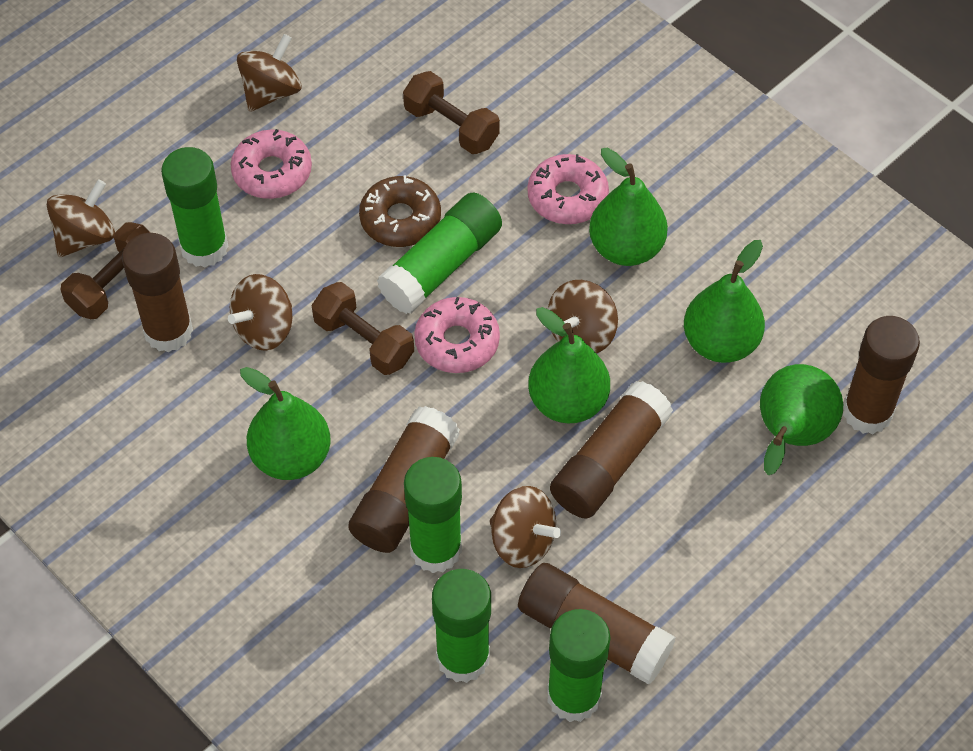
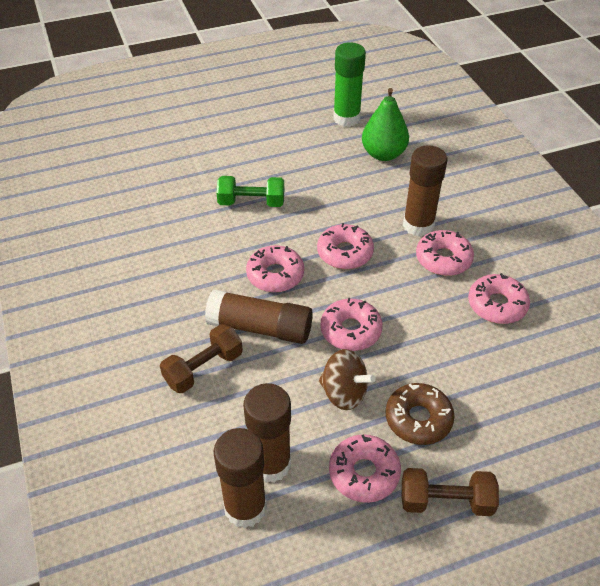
brown dumbbell: 3 -> 2
brown glue stick: 5 -> 4
brown spinning top: 5 -> 1
green dumbbell: 0 -> 1
green glue stick: 5 -> 1
green pear: 5 -> 1
pink donut: 3 -> 6

